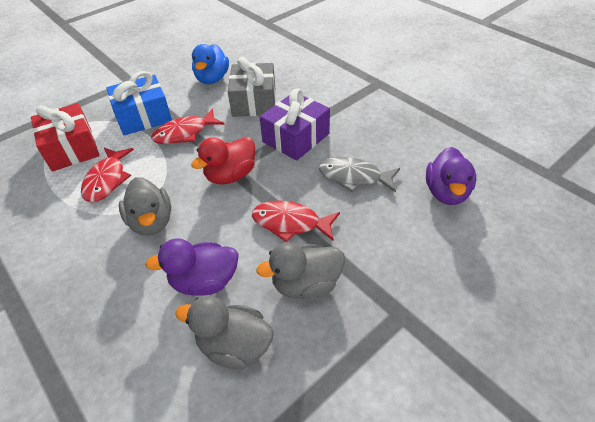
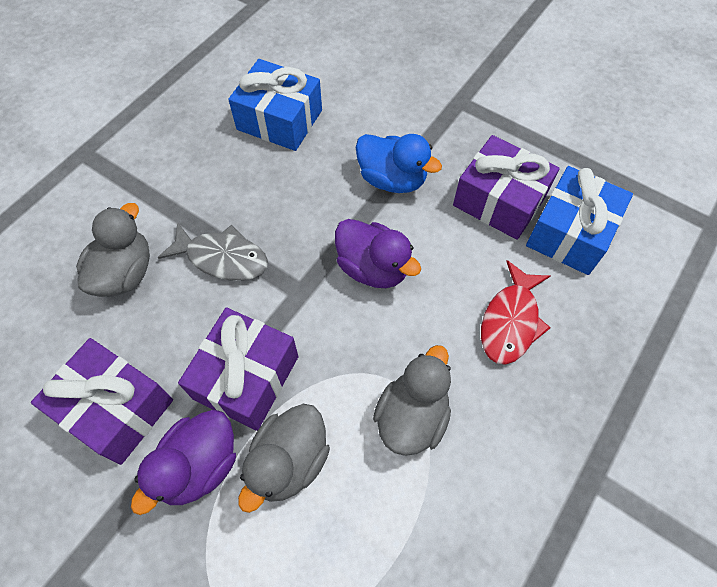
blue gift: 1 -> 2
grey gift: 1 -> 0
purple gift: 1 -> 3
red duck: 1 -> 0
red fish: 3 -> 1
red gift: 1 -> 0

